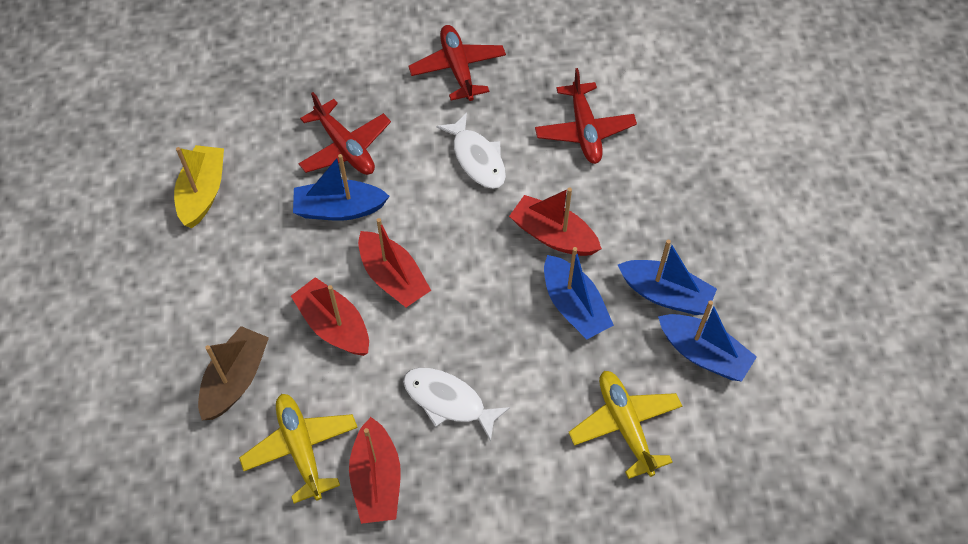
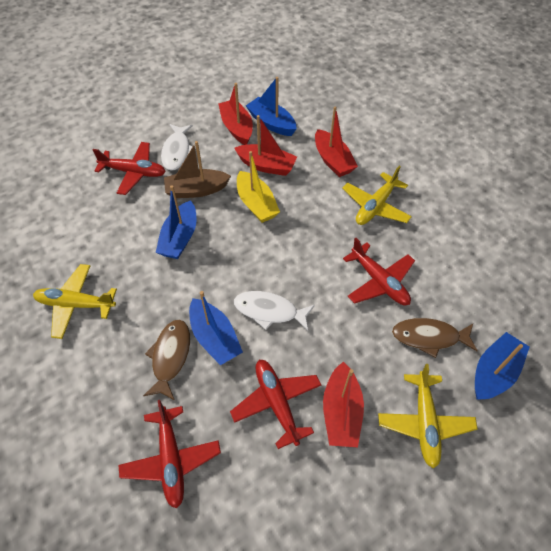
brown fish: 0 -> 2
red plane: 3 -> 4
yellow plane: 2 -> 3

